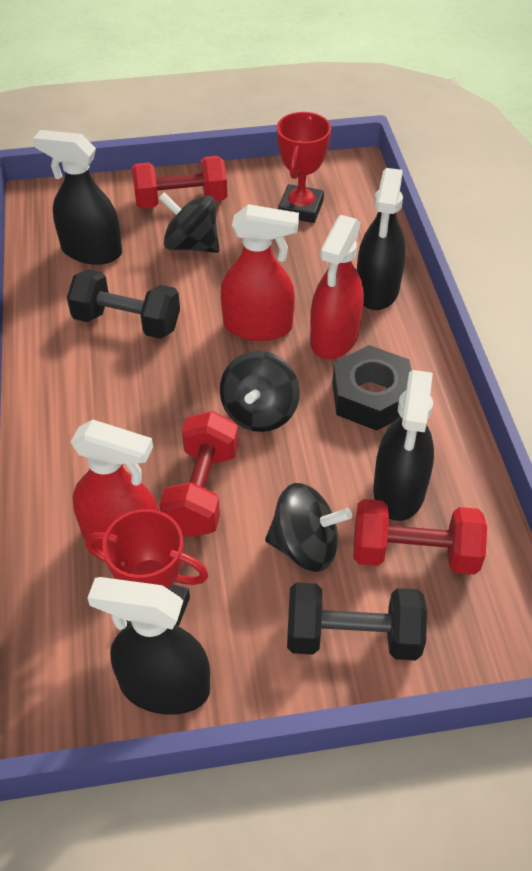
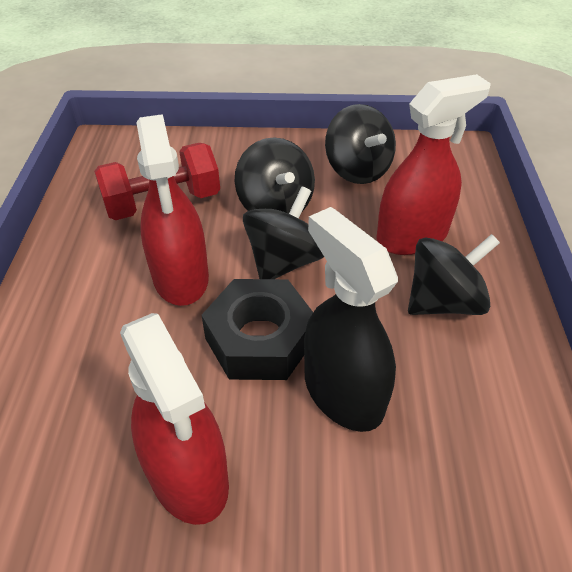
black dumbbell: 2 -> 0
black spinning top: 3 -> 4
black spray bottle: 4 -> 1
red dumbbell: 3 -> 1
red trophy: 2 -> 0

